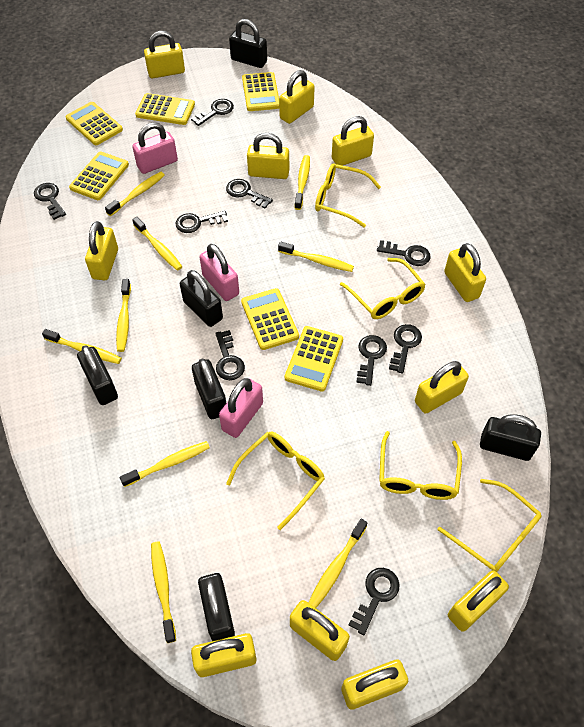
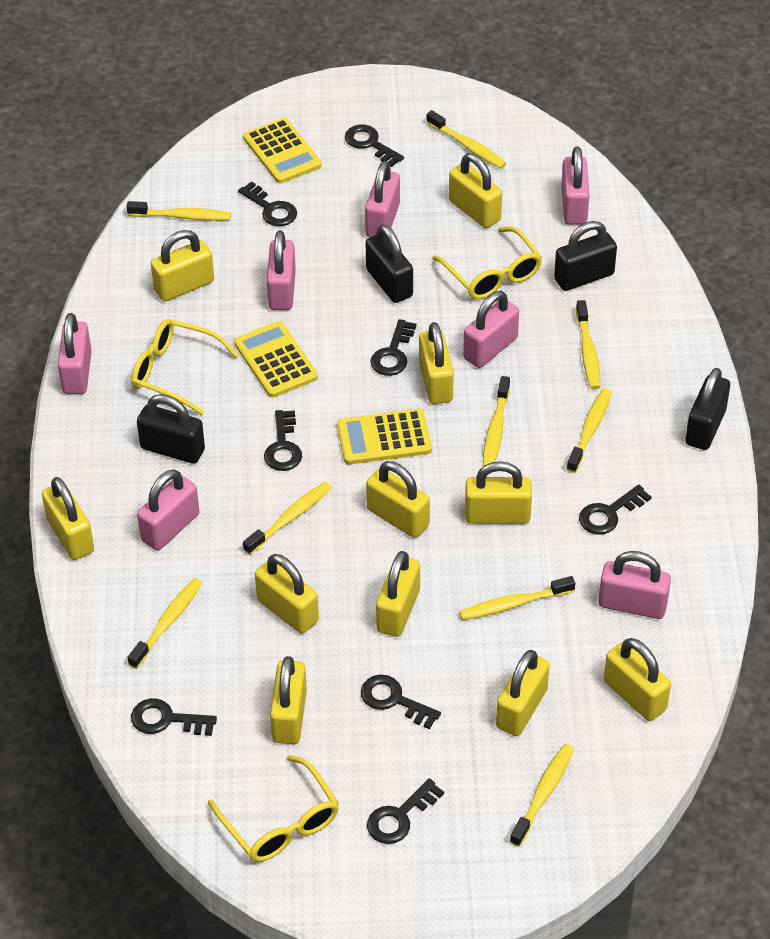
black key: 9 -> 8
black padlock: 6 -> 4
pink padlock: 3 -> 7
yellow calculator: 6 -> 3
yellow glasses: 5 -> 3

